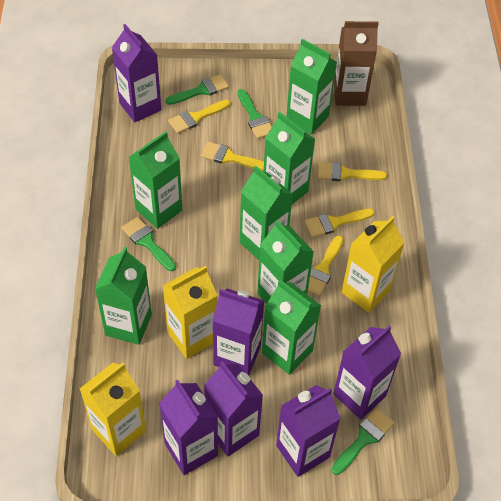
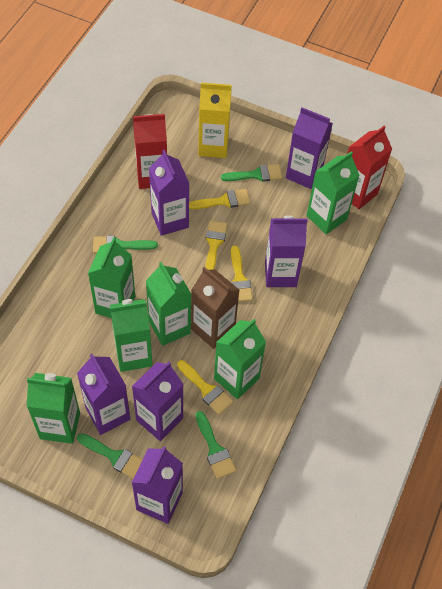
green carton: 7 -> 6
red carton: 0 -> 2
yellow brush: 5 -> 4
yellow carton: 3 -> 1

